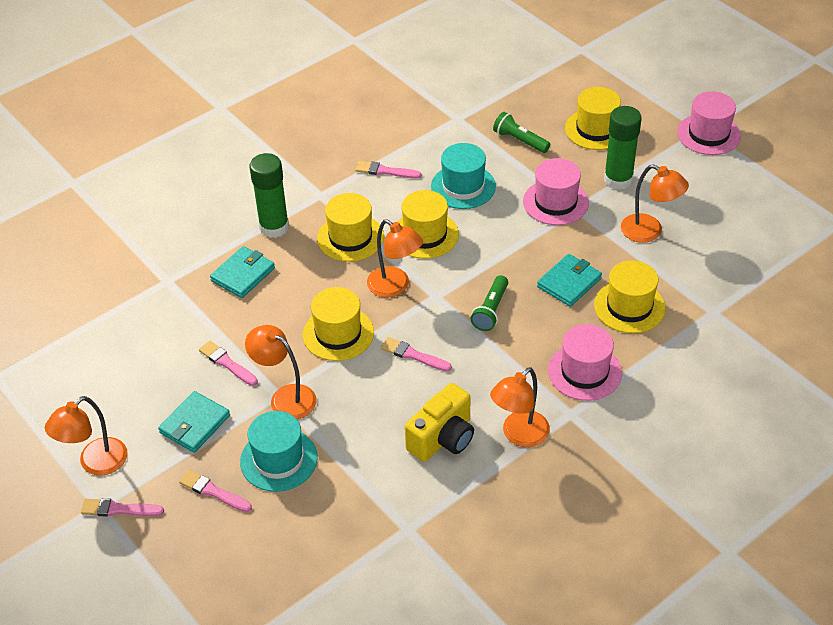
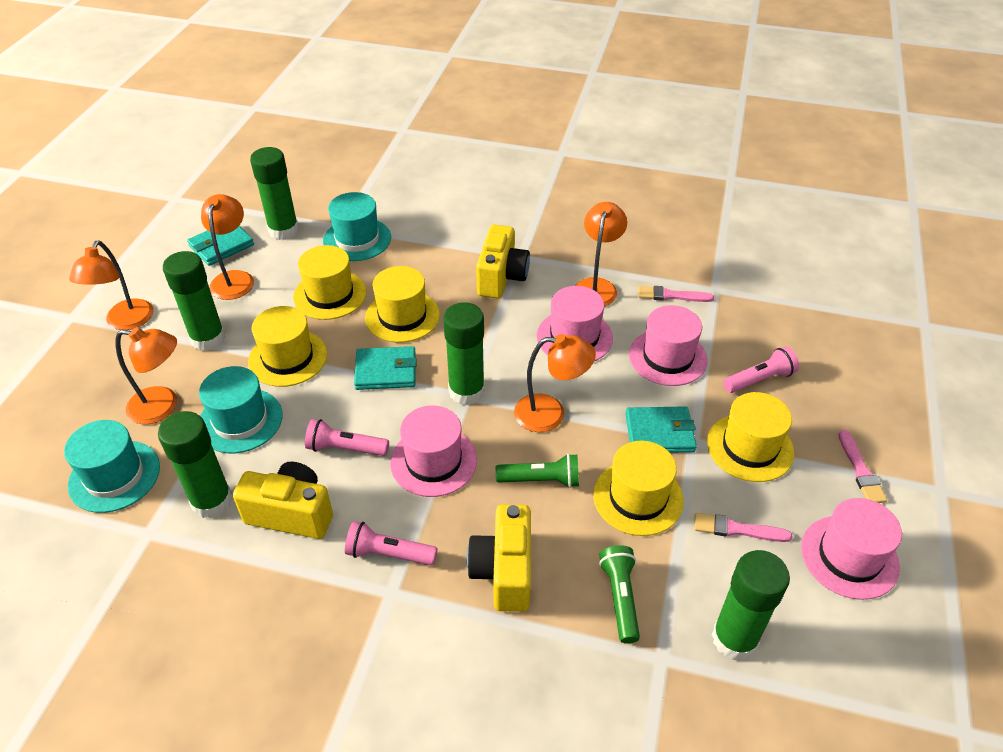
green glue stick: 2 -> 5
pink brush: 5 -> 3
pink flashlight: 0 -> 3
pink hat: 3 -> 4
turquoise hat: 2 -> 3
yellow camera: 1 -> 3

